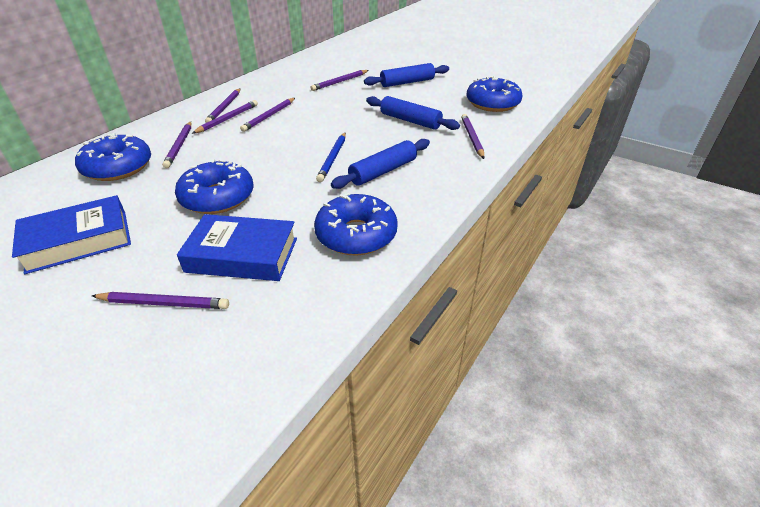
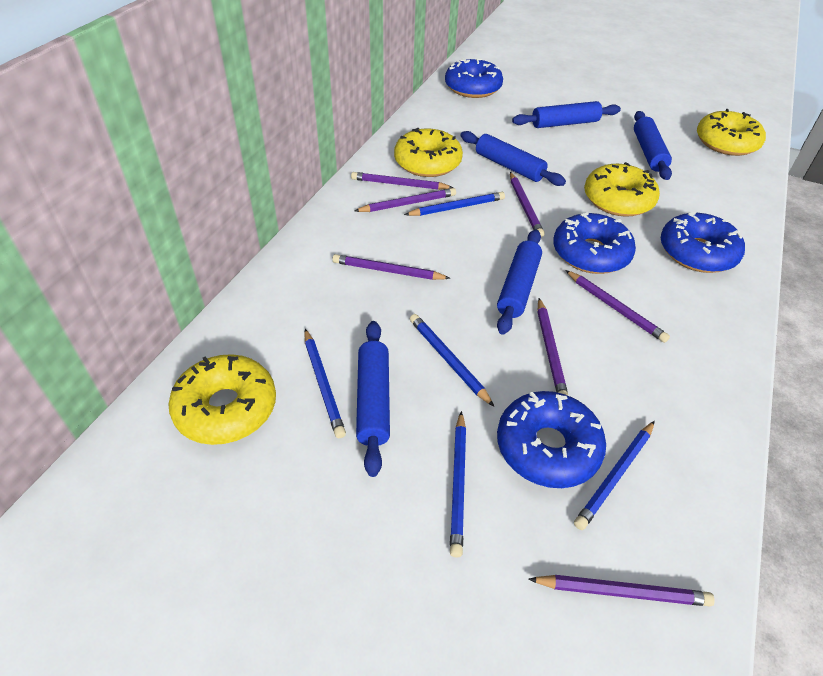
blue book: 2 -> 0
blue pencil: 1 -> 5
blue rolling pin: 3 -> 5
yellow donut: 0 -> 4

